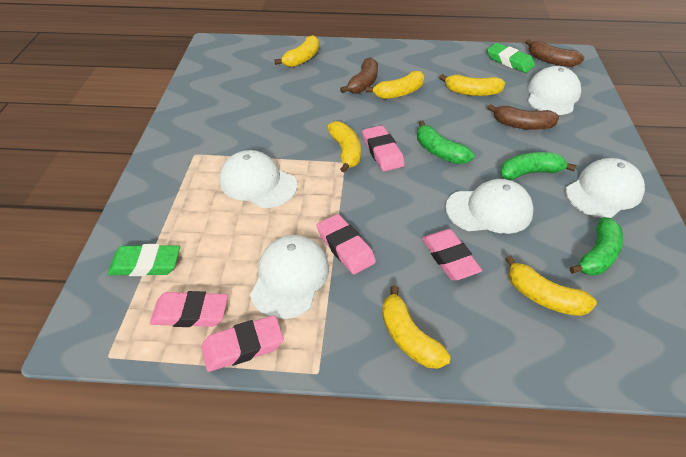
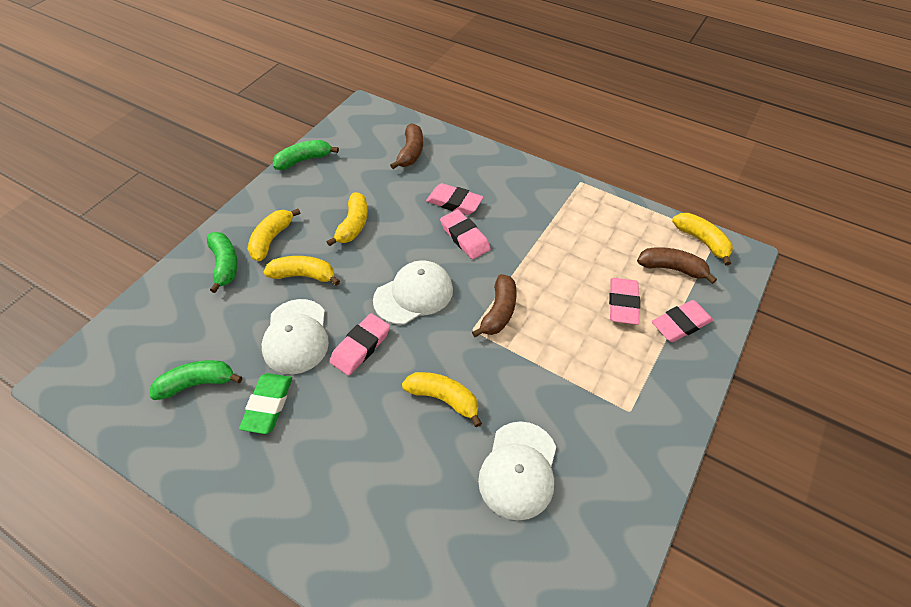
green eraser: 2 -> 1
white cap: 5 -> 3
yellow banana: 6 -> 5

